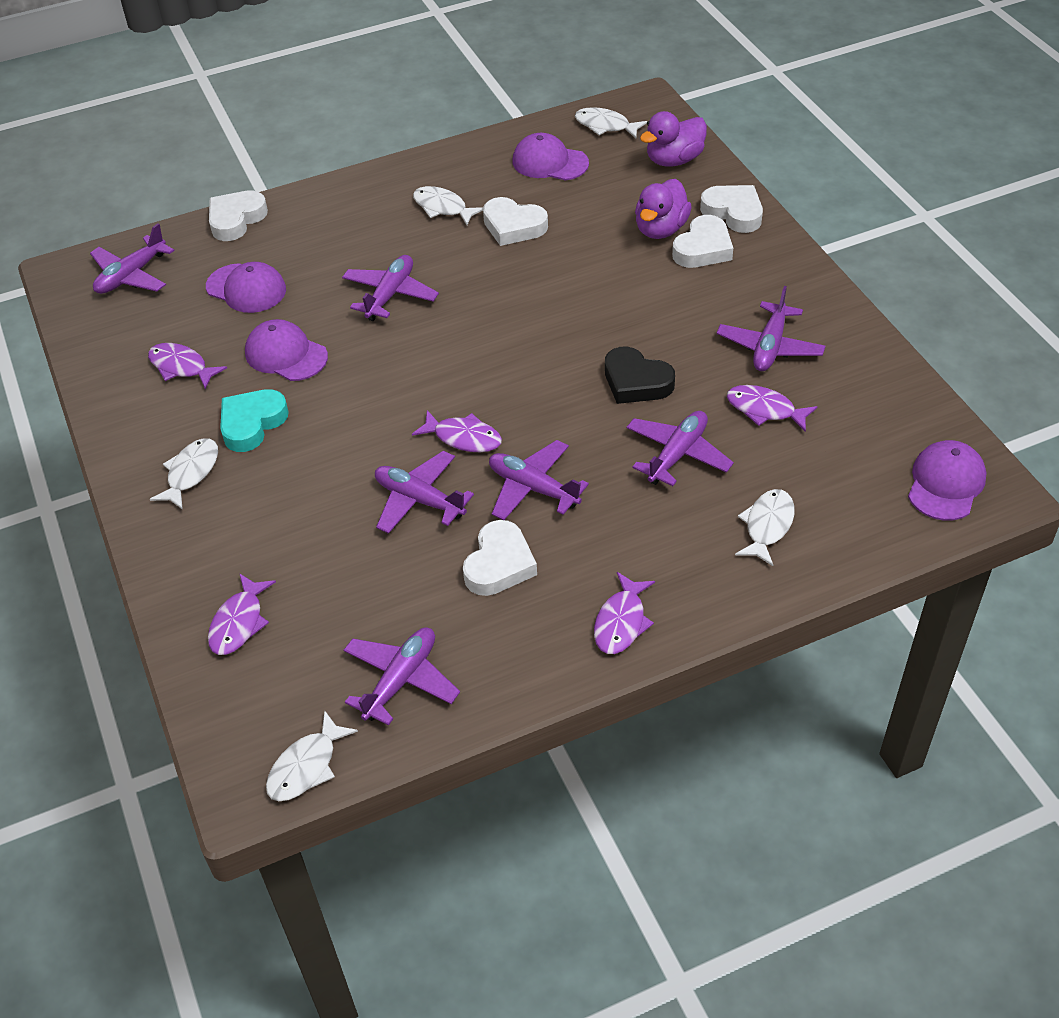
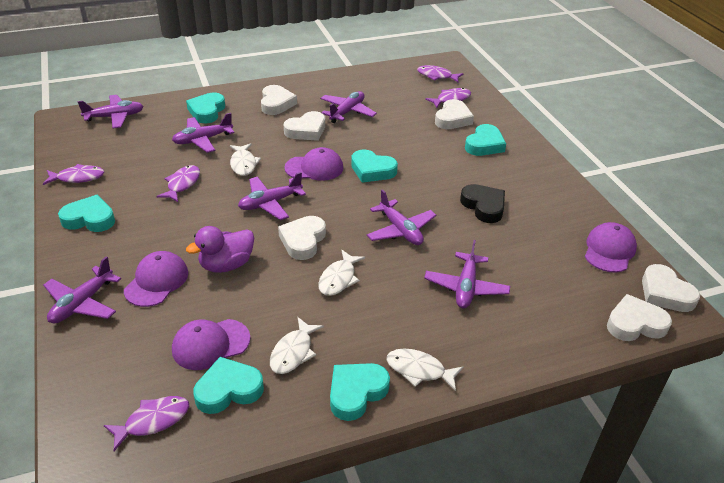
purple duck: 2 -> 1
turquoise heart: 1 -> 6
white fish: 5 -> 4
white heart: 5 -> 6

